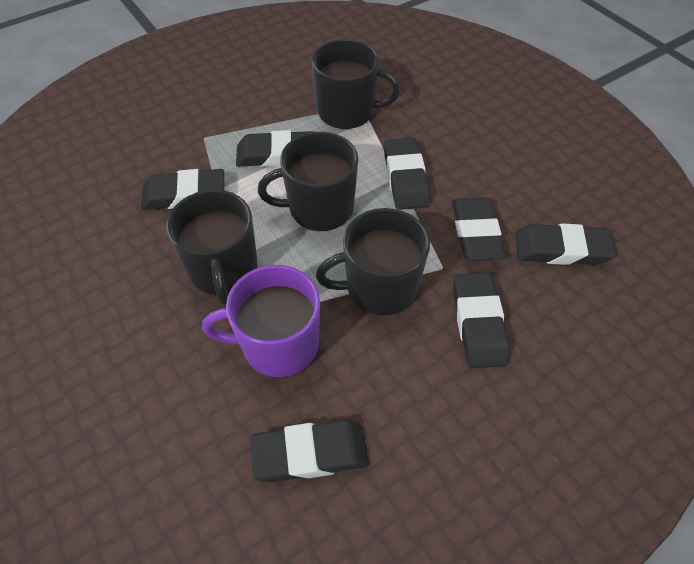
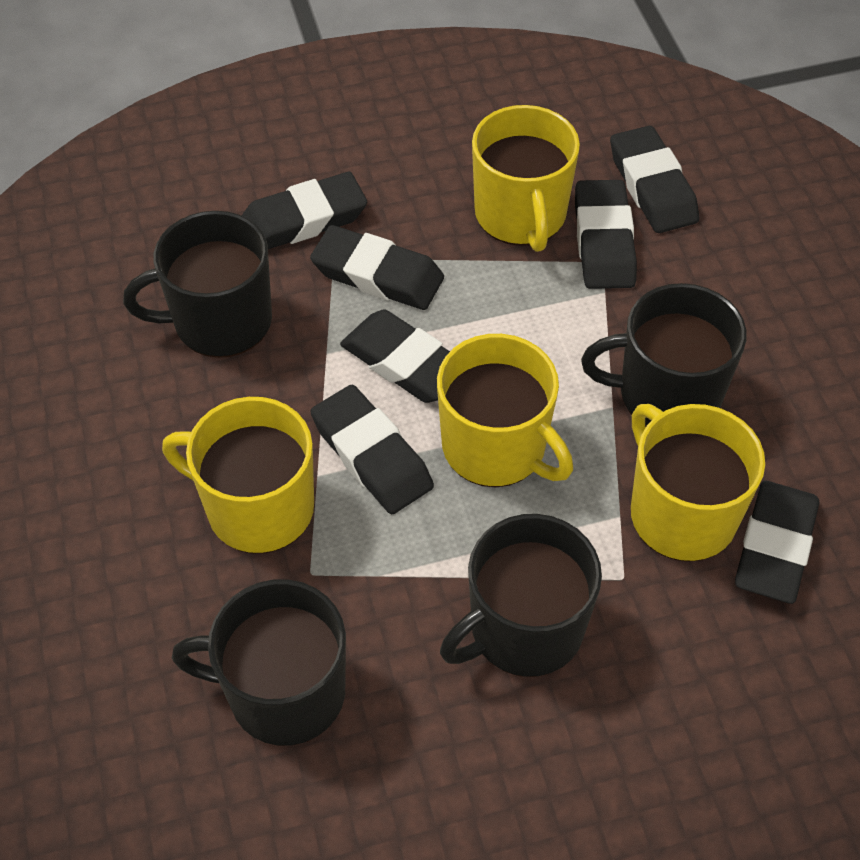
purple mug: 1 -> 0
yellow mug: 0 -> 4

